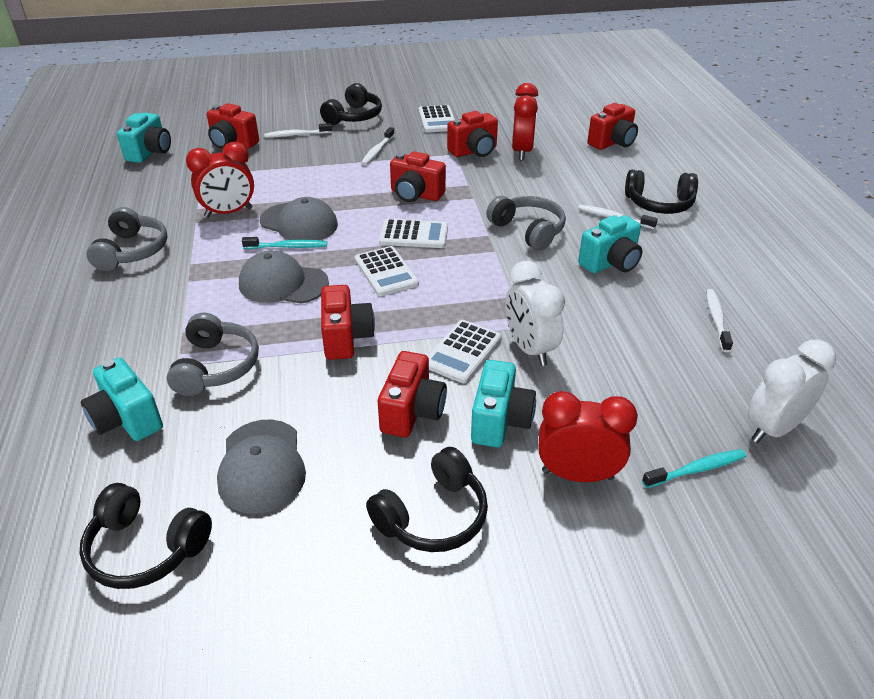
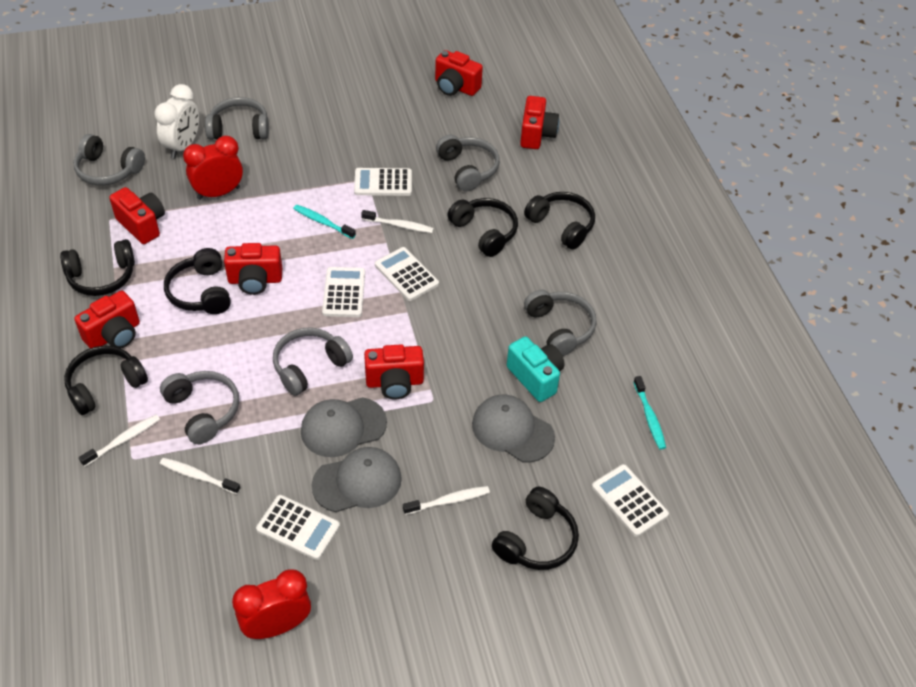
black headphones: 4 -> 6
grey headphones: 3 -> 6
red clock: 3 -> 2
turquoise camera: 4 -> 1
white calculator: 4 -> 5
white clock: 2 -> 1

